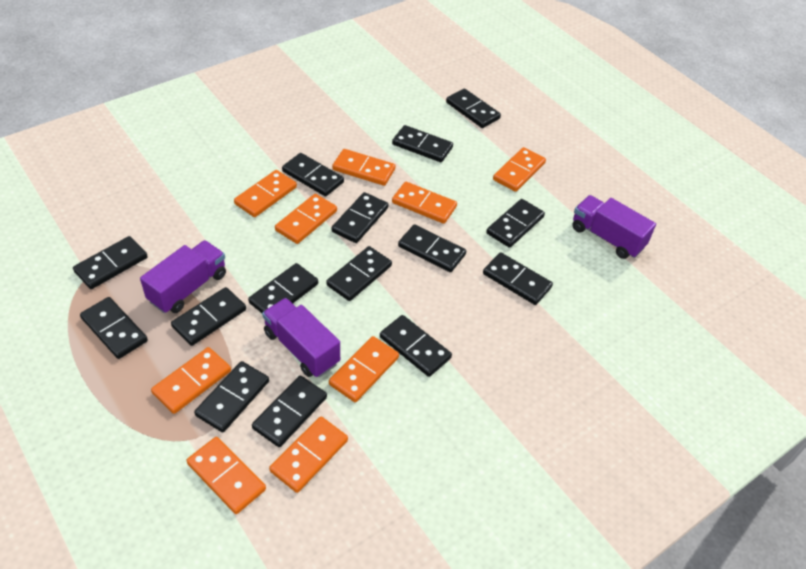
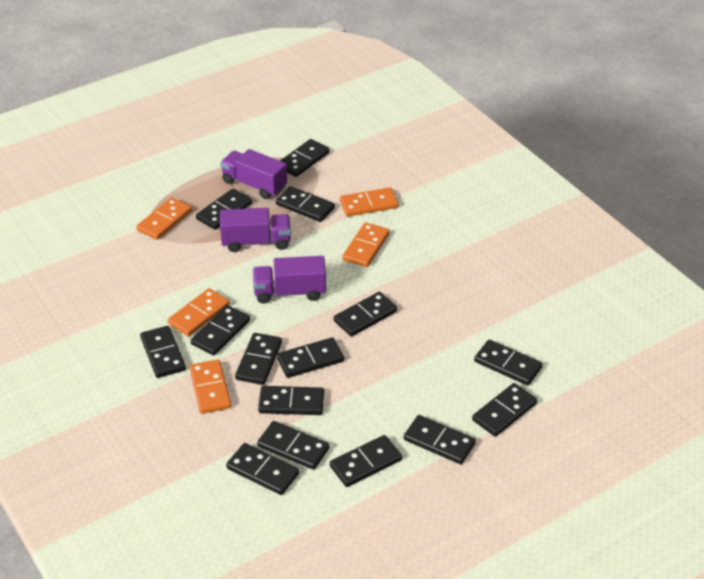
orange domino: 9 -> 5

